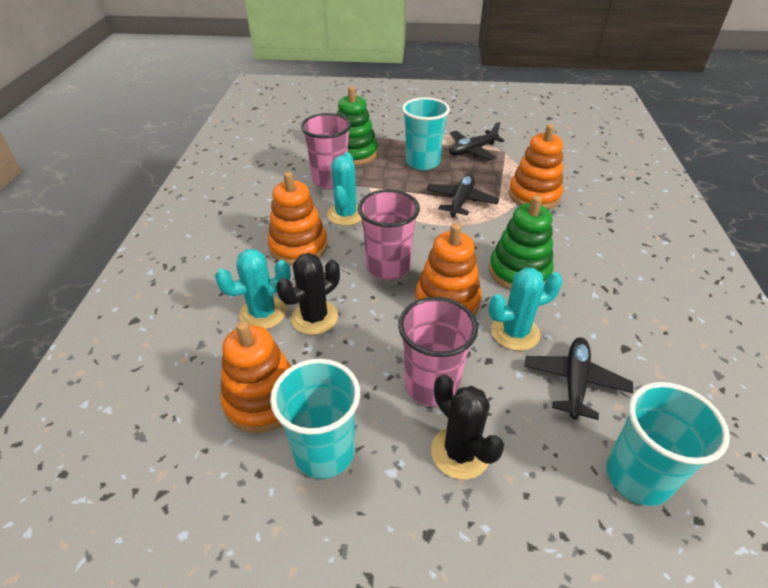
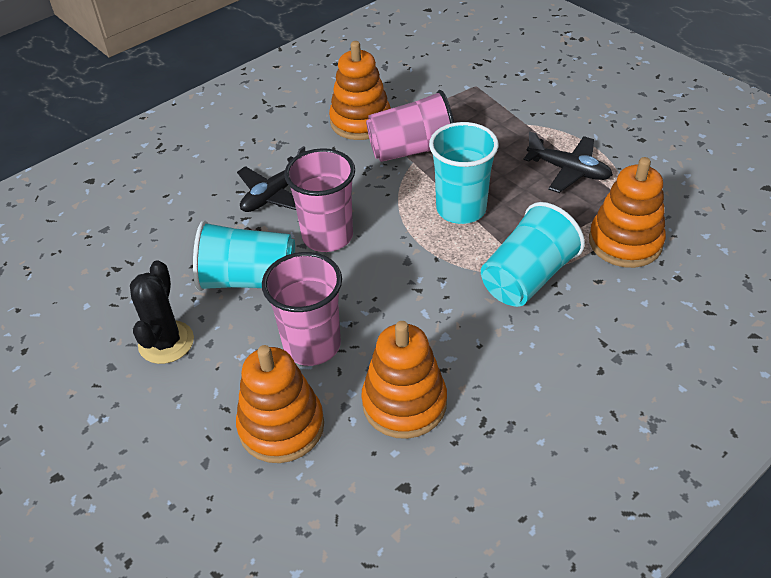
black cactus: 2 -> 1
black plane: 3 -> 2
green stacking toy: 2 -> 0
turquoise cactus: 3 -> 0

